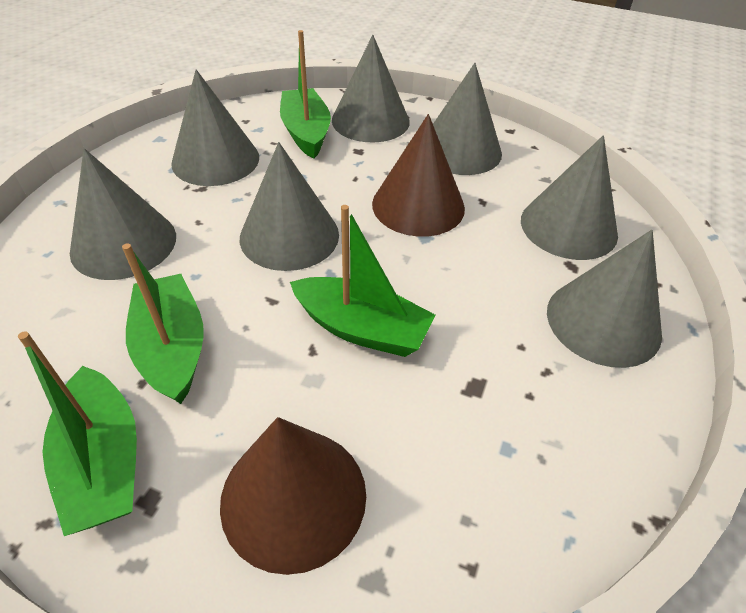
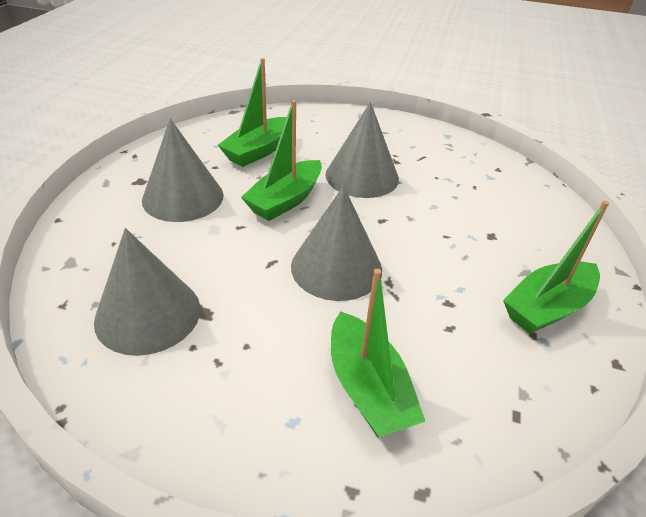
brown cone: 2 -> 0
grey cone: 7 -> 4

